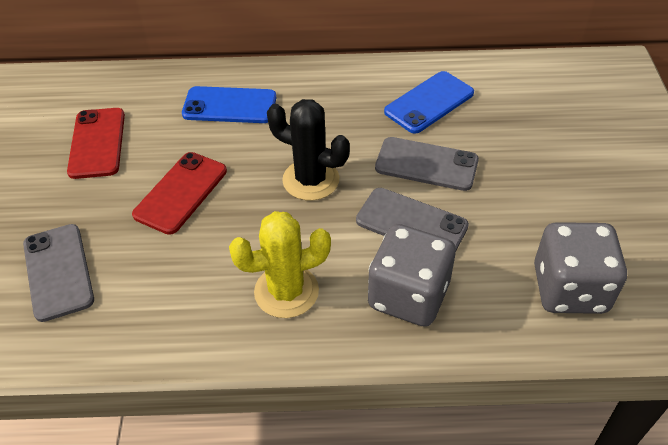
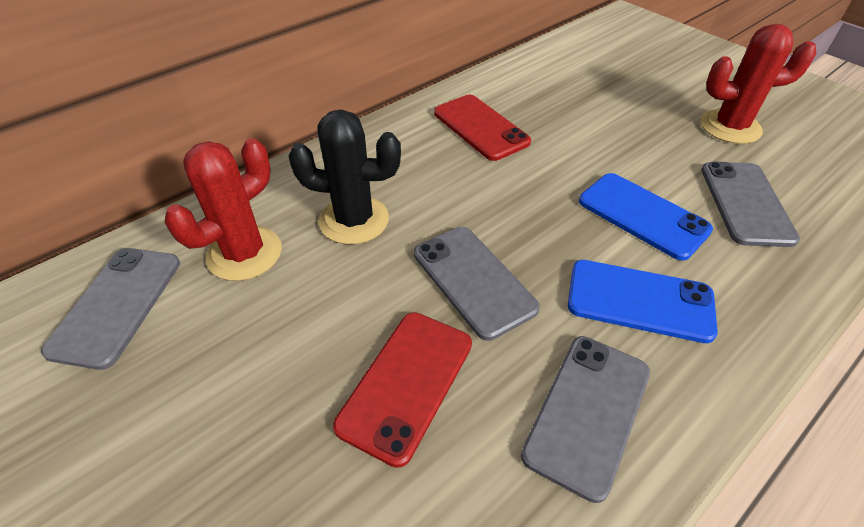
grey dice: 2 -> 0
grey phone: 3 -> 4
red cactus: 0 -> 2
yellow cactus: 1 -> 0

